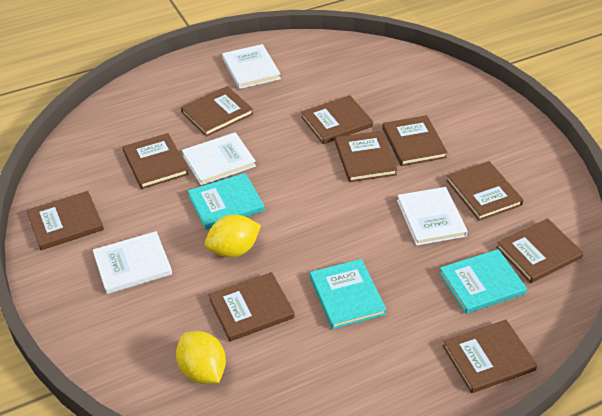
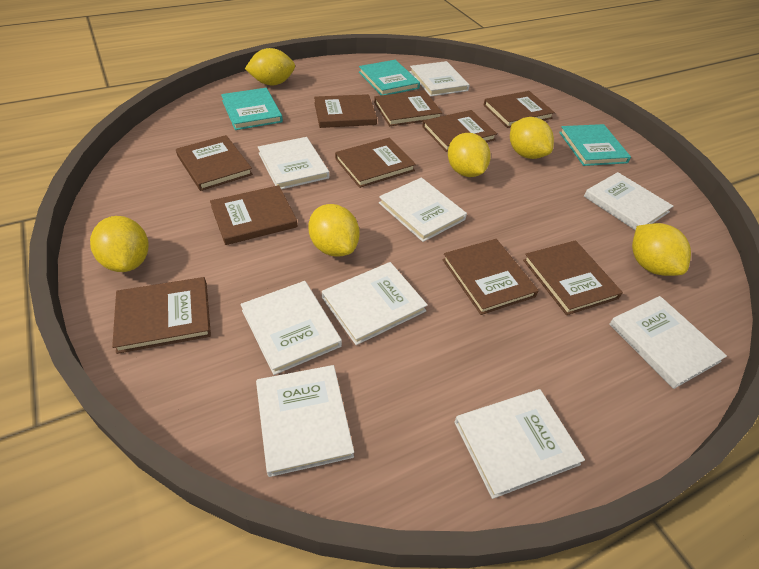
white book: 4 -> 9
yellow lemon: 2 -> 6

